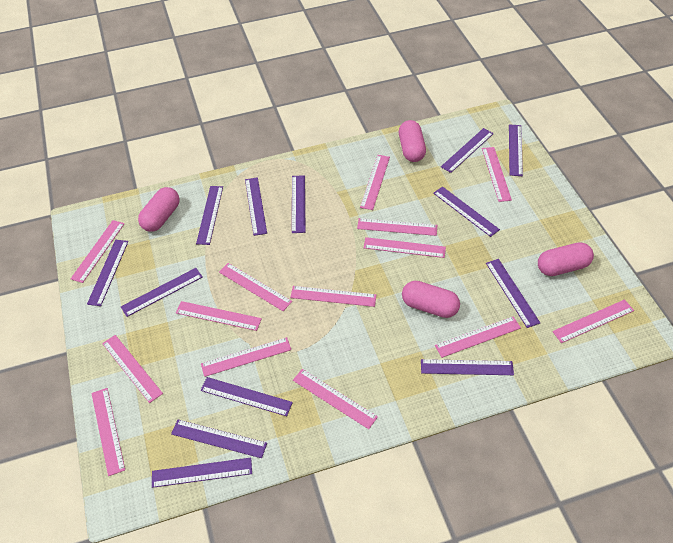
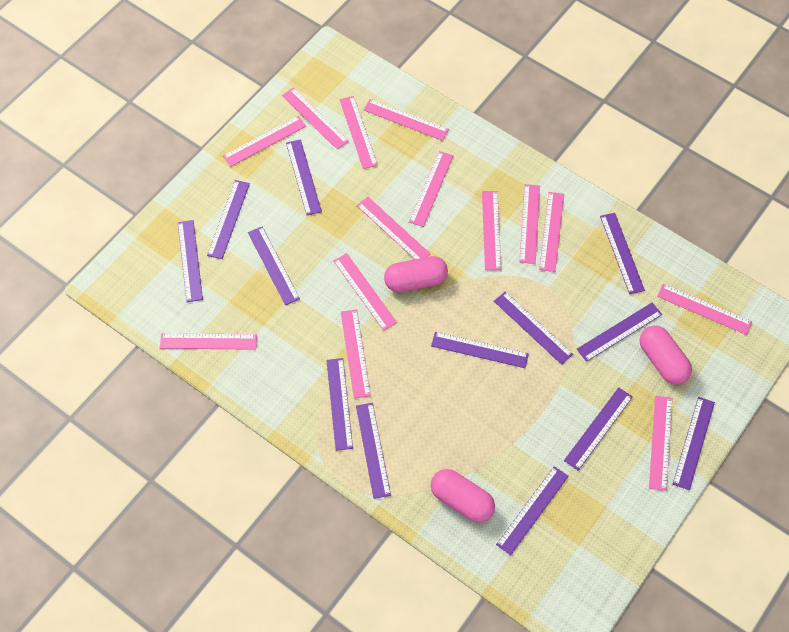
pink capsule: 4 -> 3

